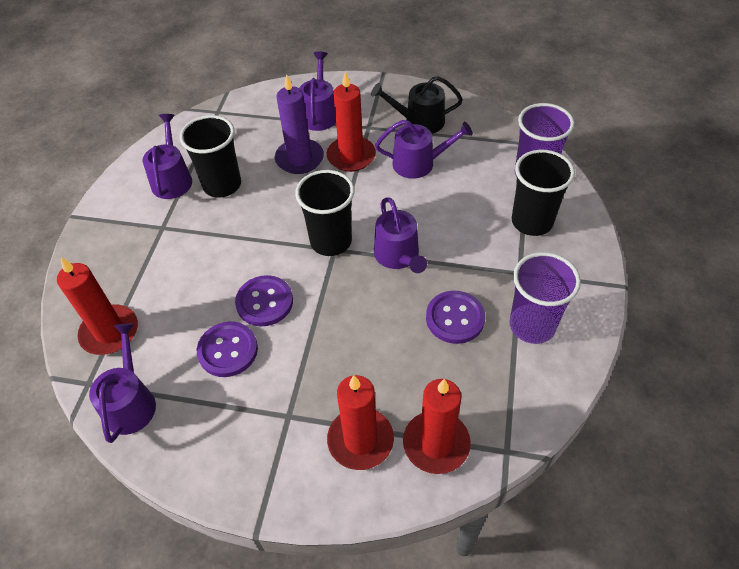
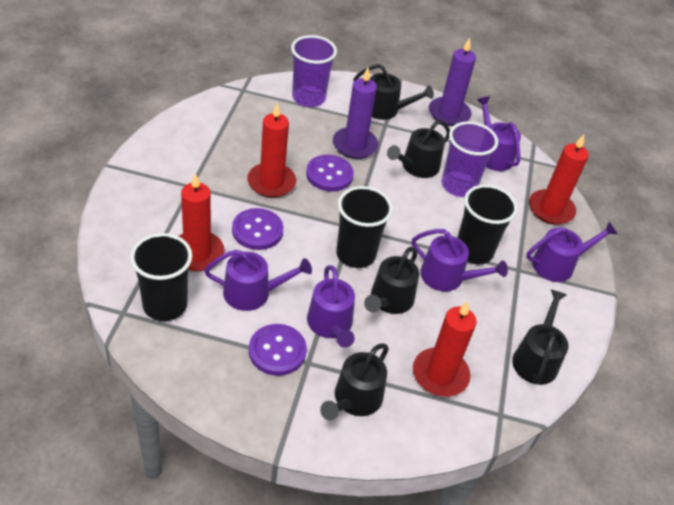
black watering can: 1 -> 5
purple candle: 1 -> 2

